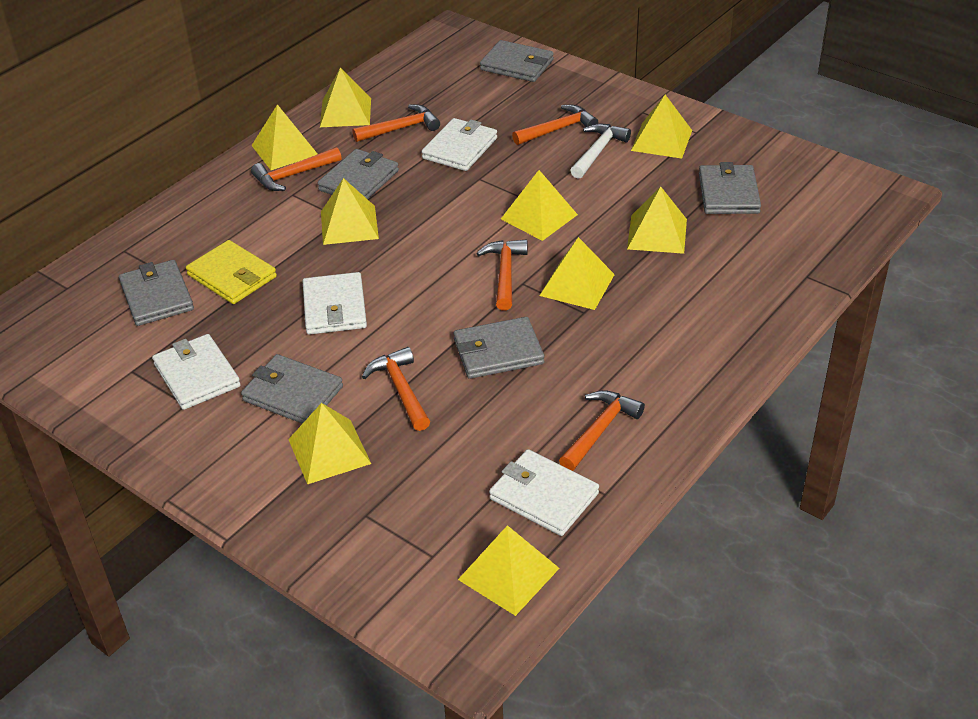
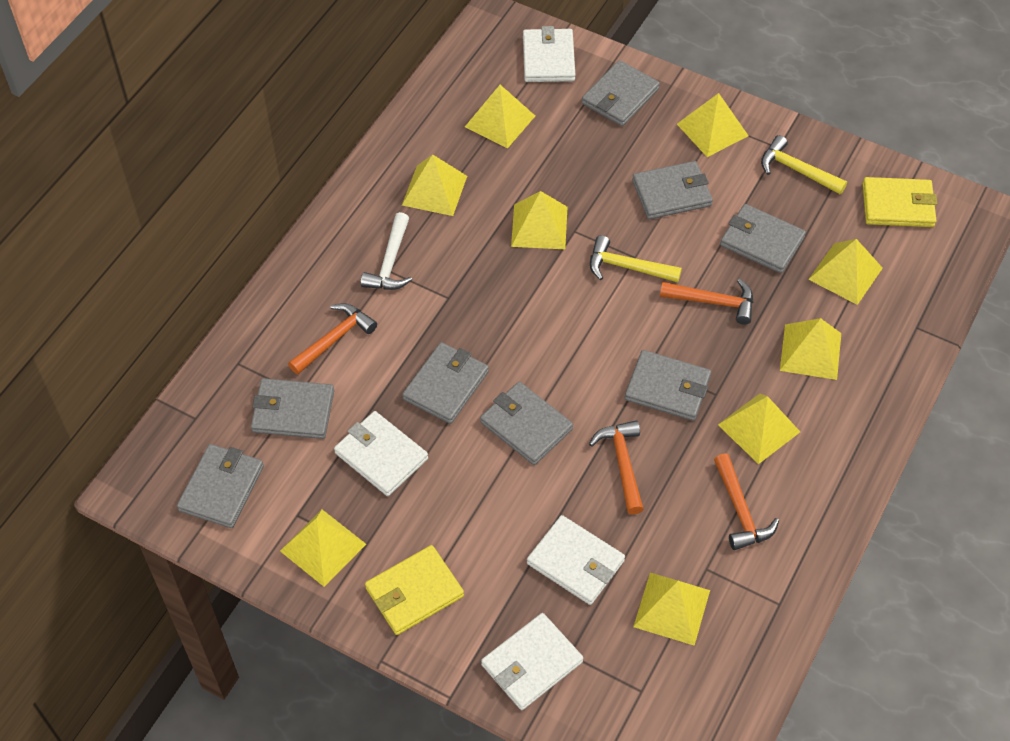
grey wallet: 6 -> 8
orange hammer: 6 -> 4
yellow hammer: 0 -> 2
yellow wallet: 1 -> 2

